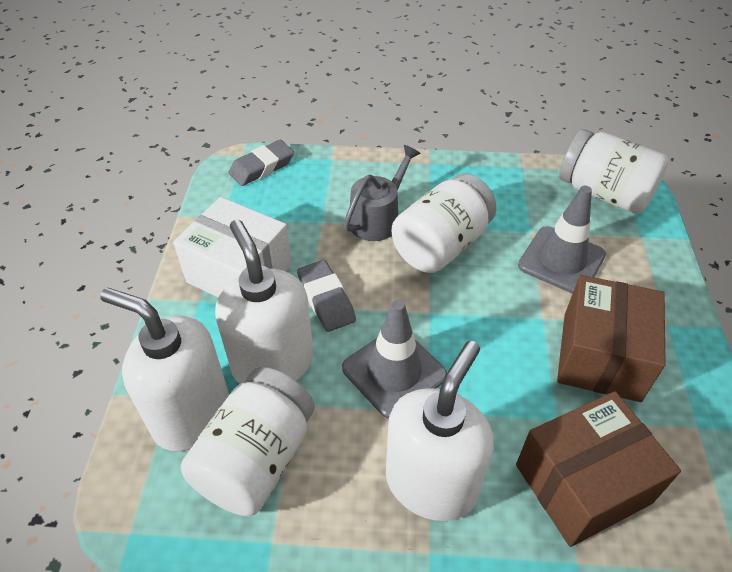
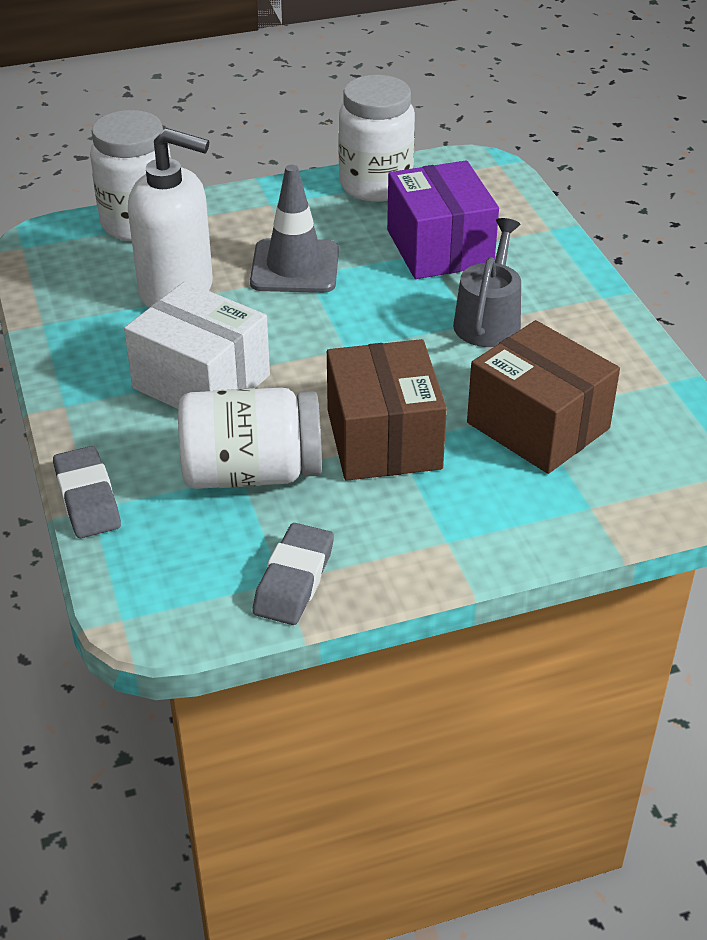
grey traffic cone: 2 -> 1
purple box: 0 -> 1
white soap dispenser: 3 -> 1

